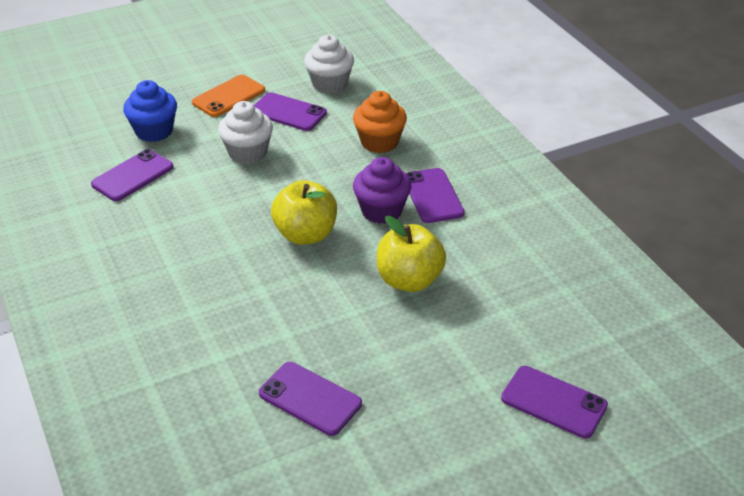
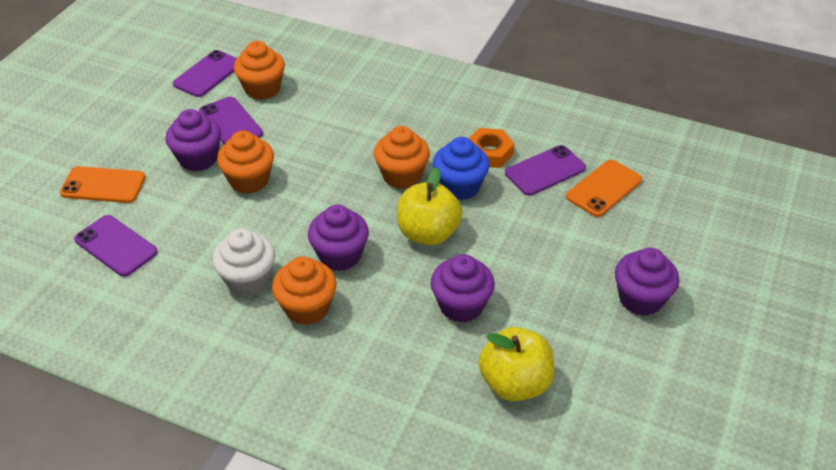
orange cupcake: 1 -> 4
orange nut: 0 -> 1
orange phone: 1 -> 2
purple cupcake: 1 -> 4
purple phone: 5 -> 4
white cupcake: 2 -> 1

